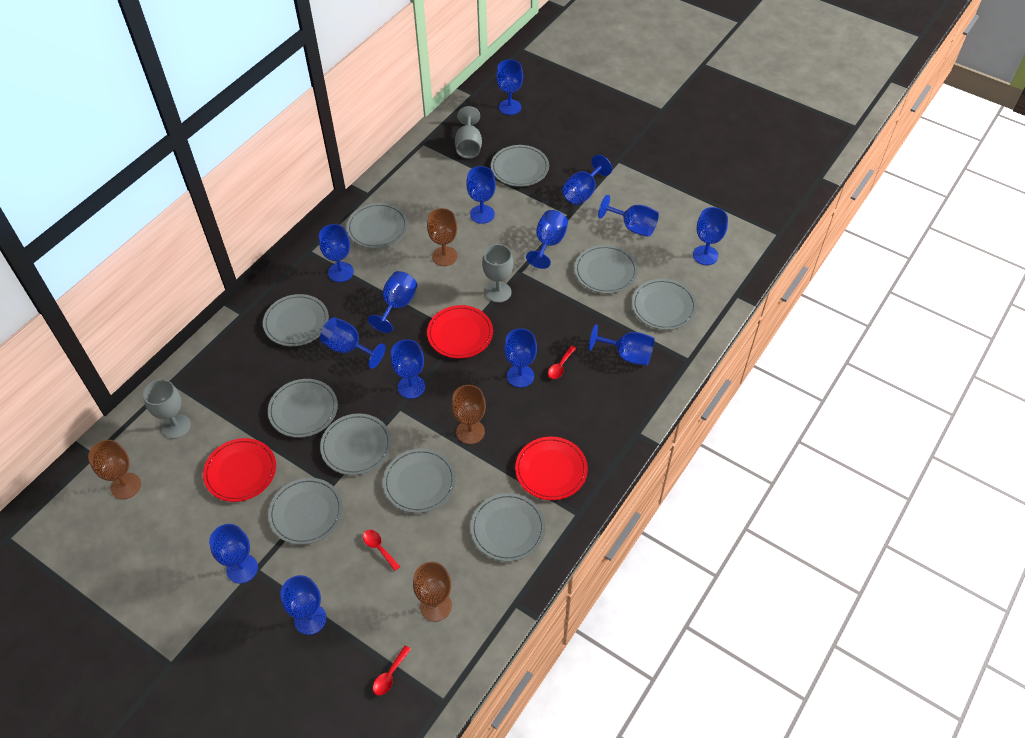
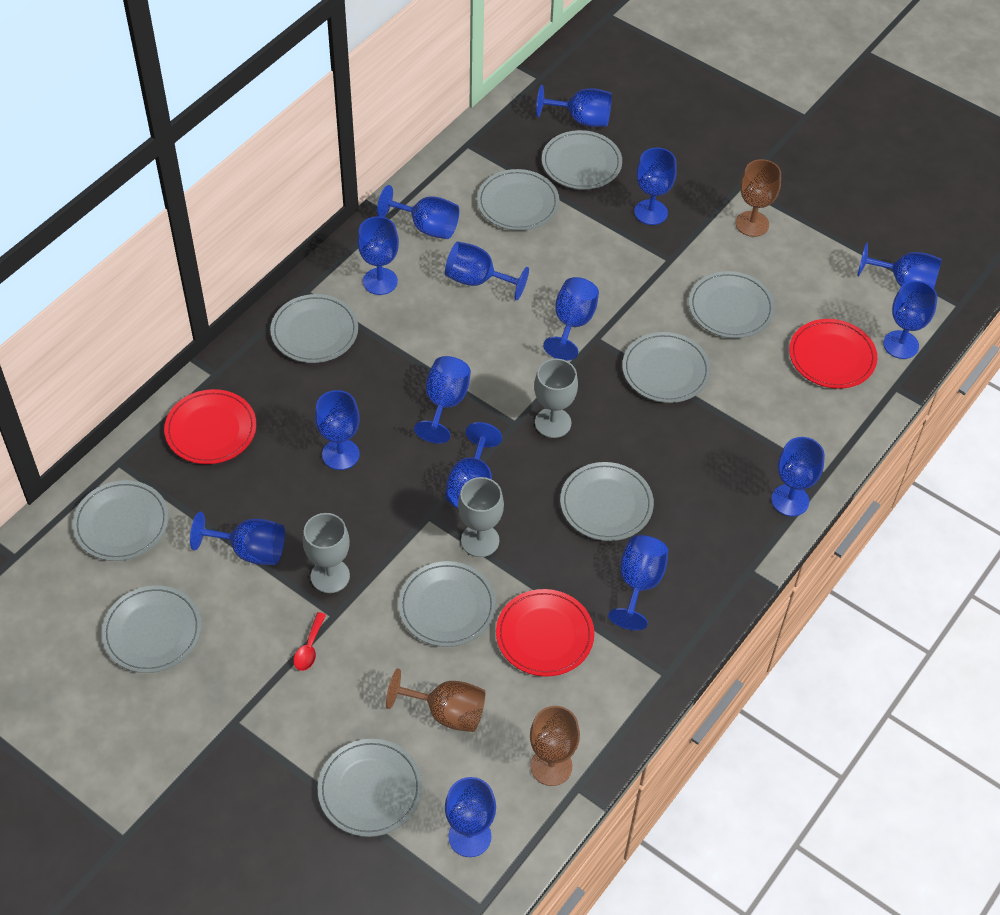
blue goblet: 14 -> 15
brown goblet: 4 -> 3
red spoon: 3 -> 1

